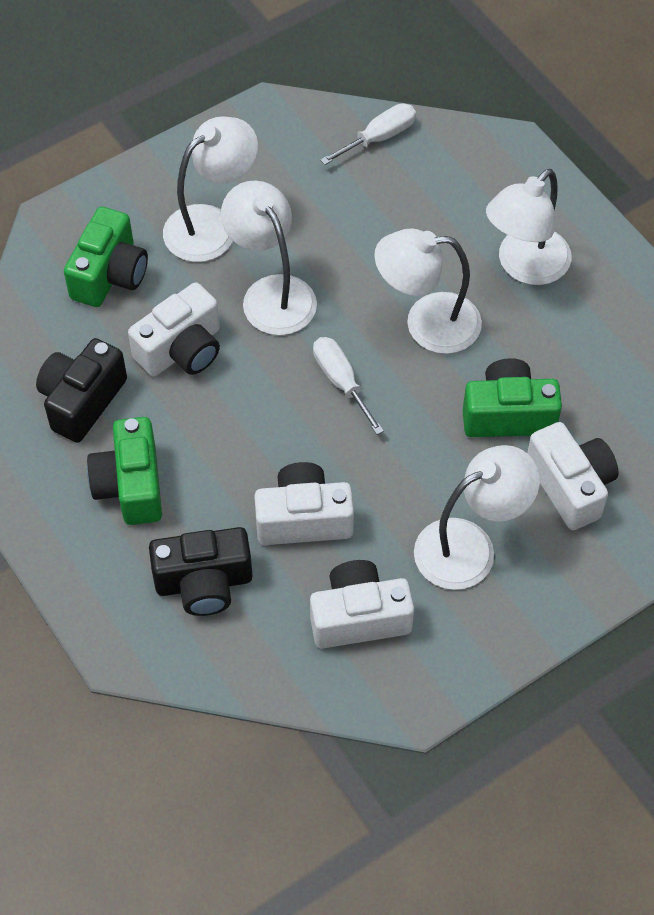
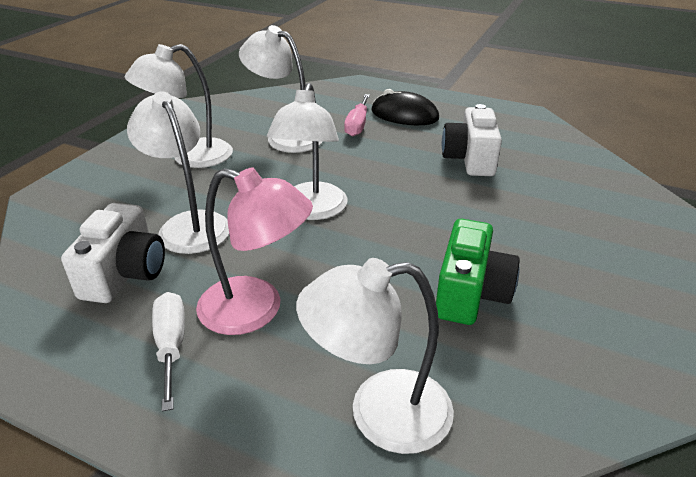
black camera: 2 -> 0
black mouse: 0 -> 1
green camera: 3 -> 1
pink lamp: 0 -> 1
pink screwdriver: 0 -> 1
white camera: 4 -> 2
white screwdriver: 2 -> 1

